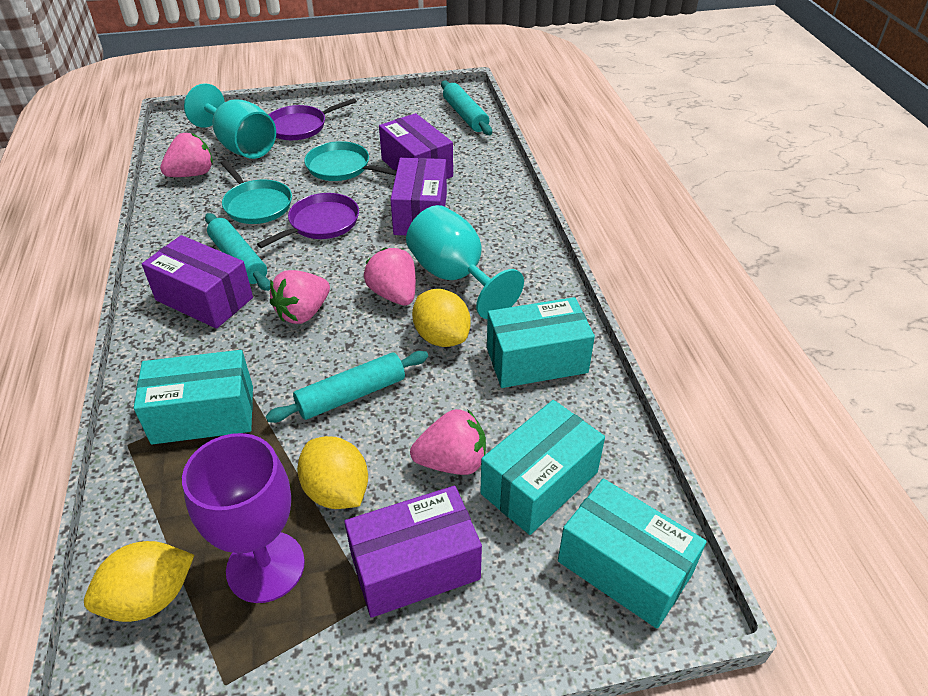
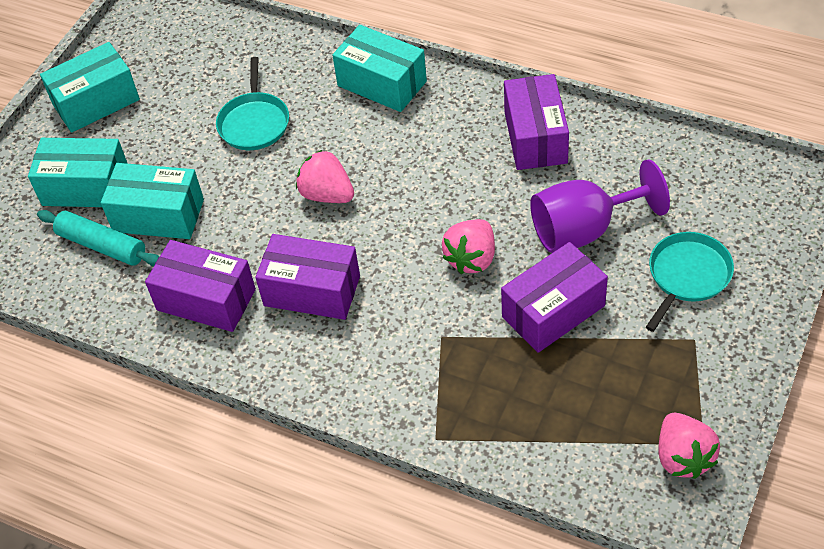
pink strawberry: 4 -> 3
purple pan: 2 -> 0
turquoise goblet: 2 -> 0
turquoise rolling pin: 3 -> 1
yellow lemon: 3 -> 0

